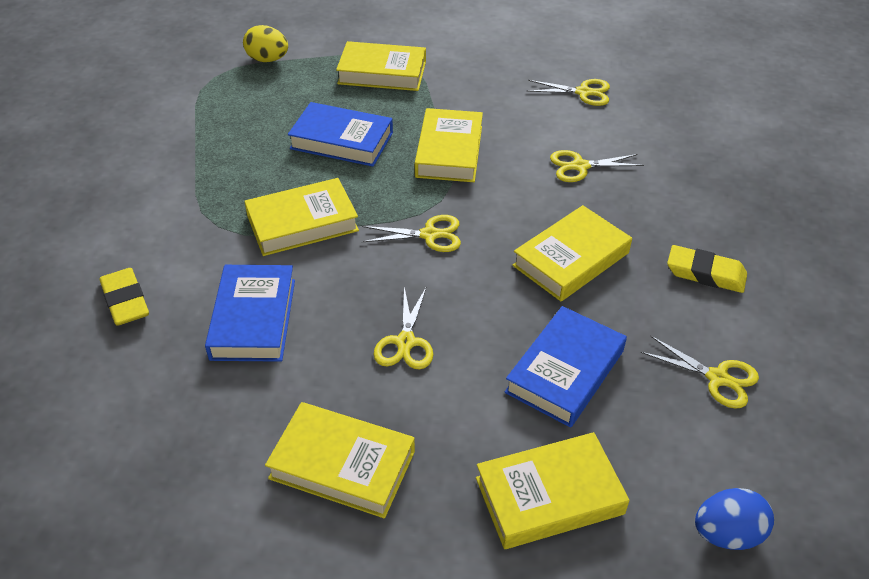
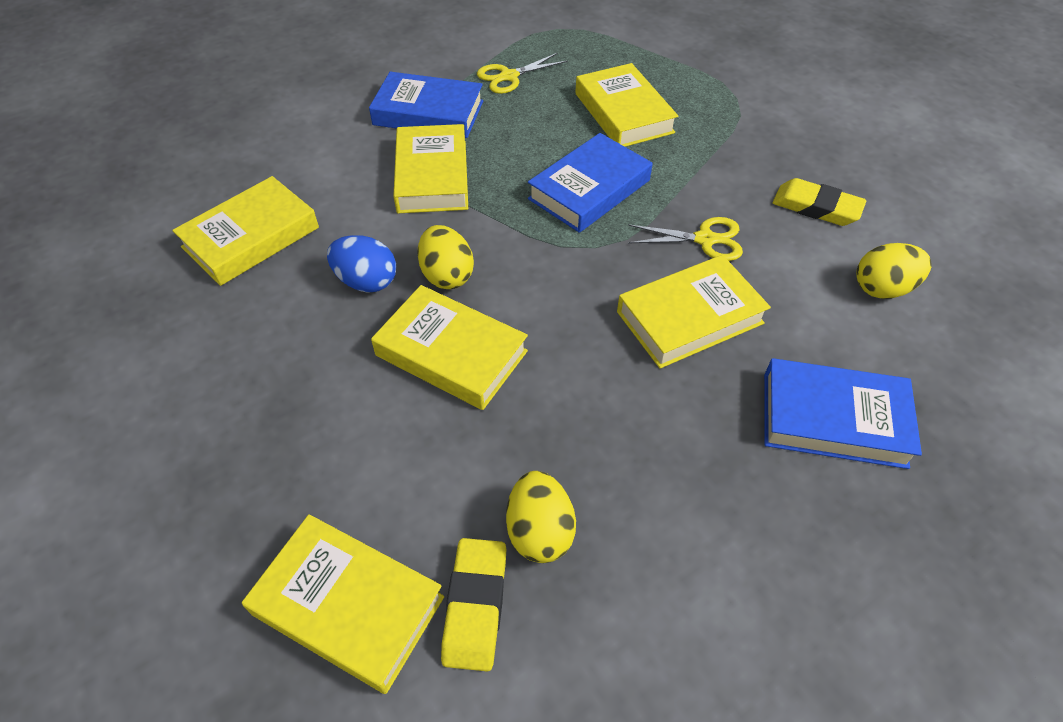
yellow egg: 1 -> 3
yellow scissors: 5 -> 2

